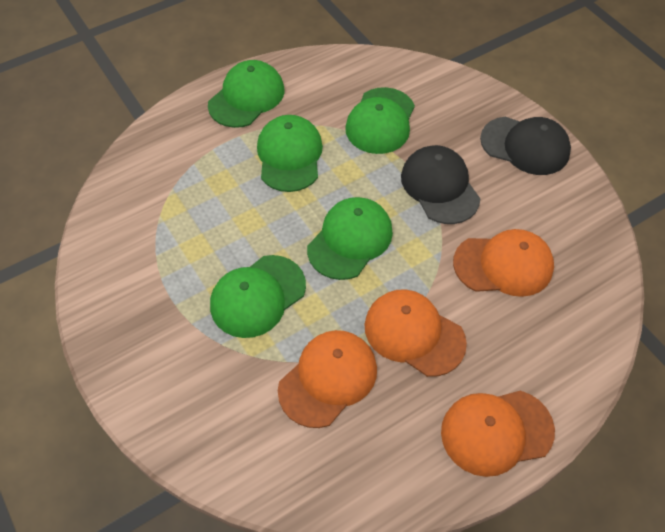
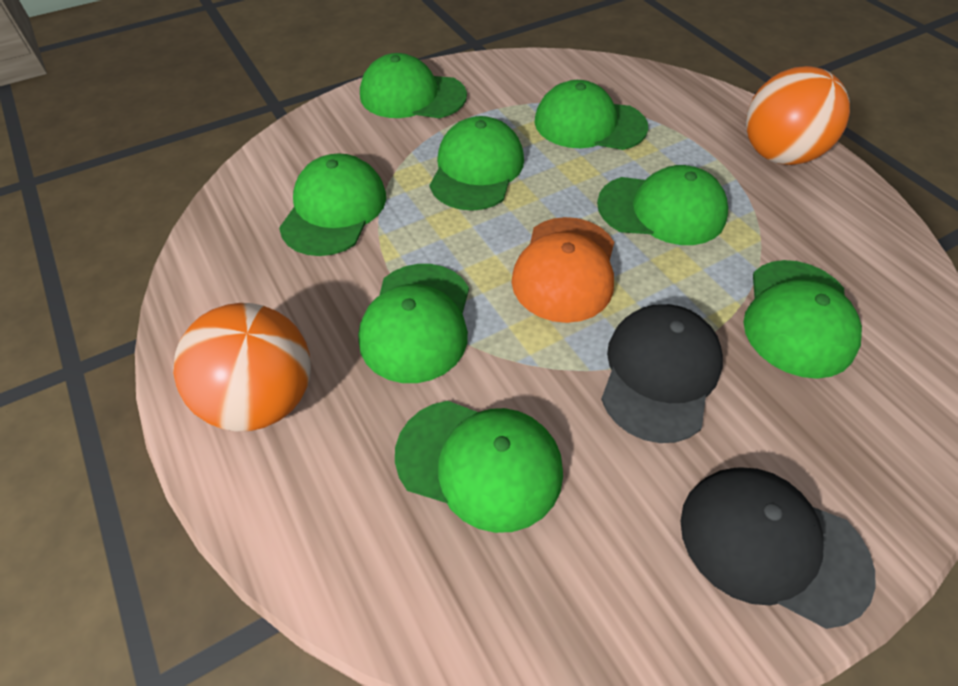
green cap: 5 -> 8
orange ball: 0 -> 2
orange cap: 4 -> 1

